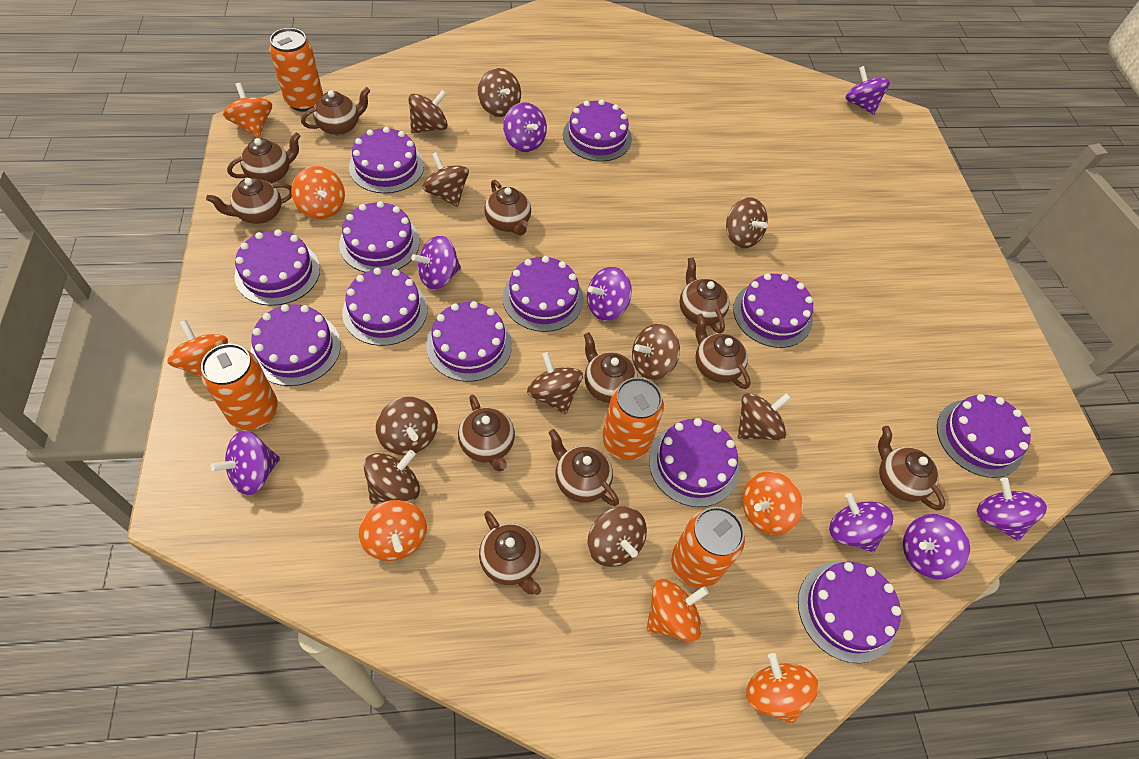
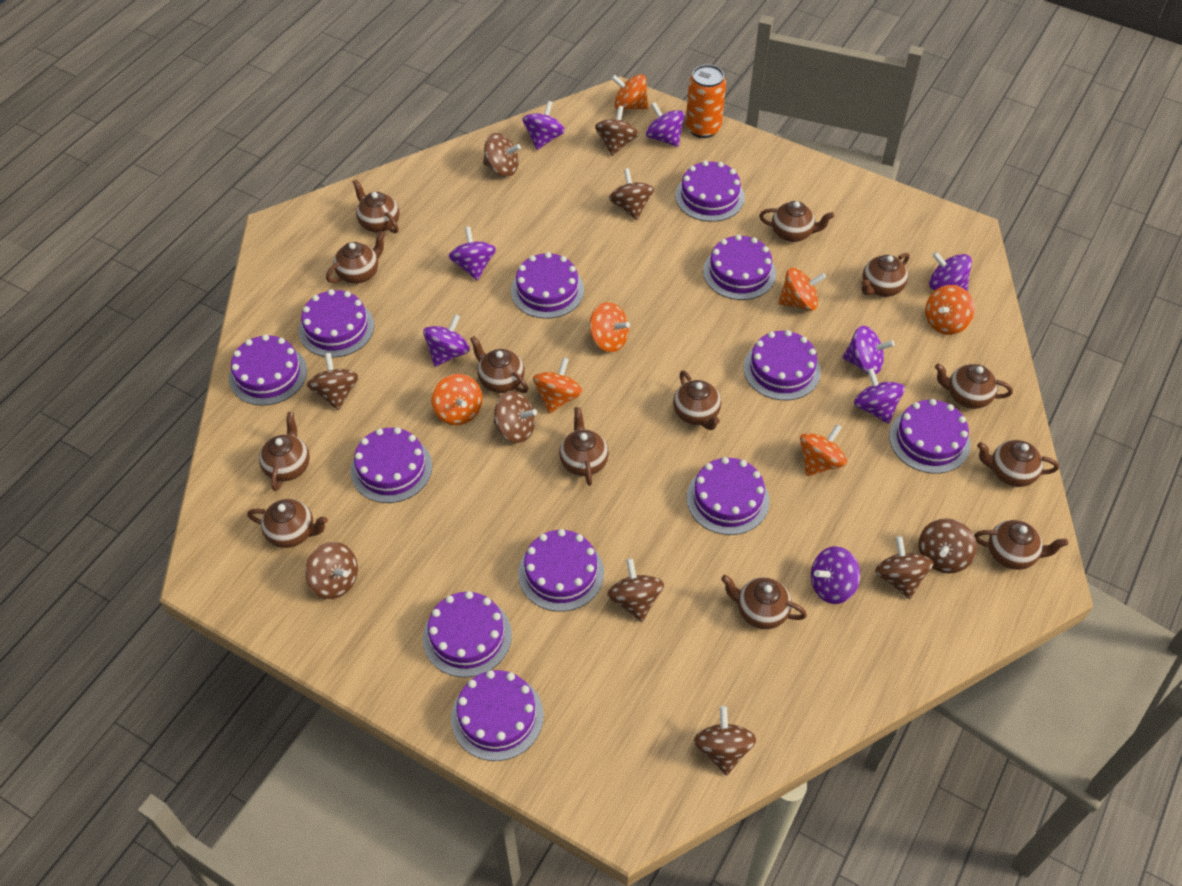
brown teapot: 11 -> 13
orange can: 4 -> 1

